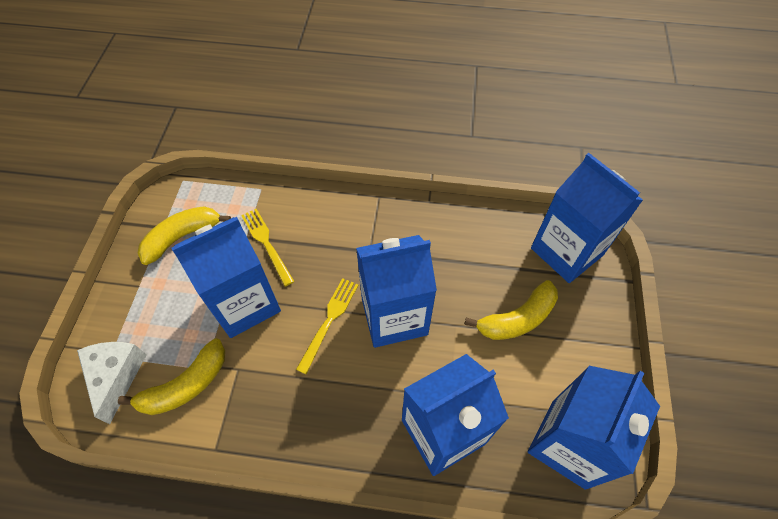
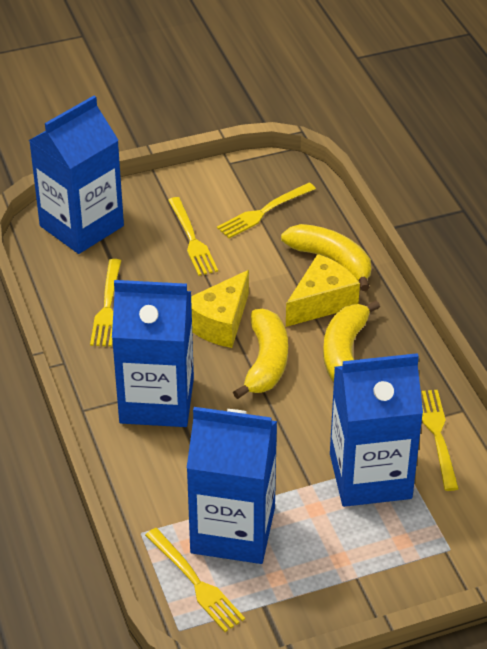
blue carton: 5 -> 4
white cheese: 1 -> 0
yellow cheese: 0 -> 2
yellow fork: 2 -> 5

